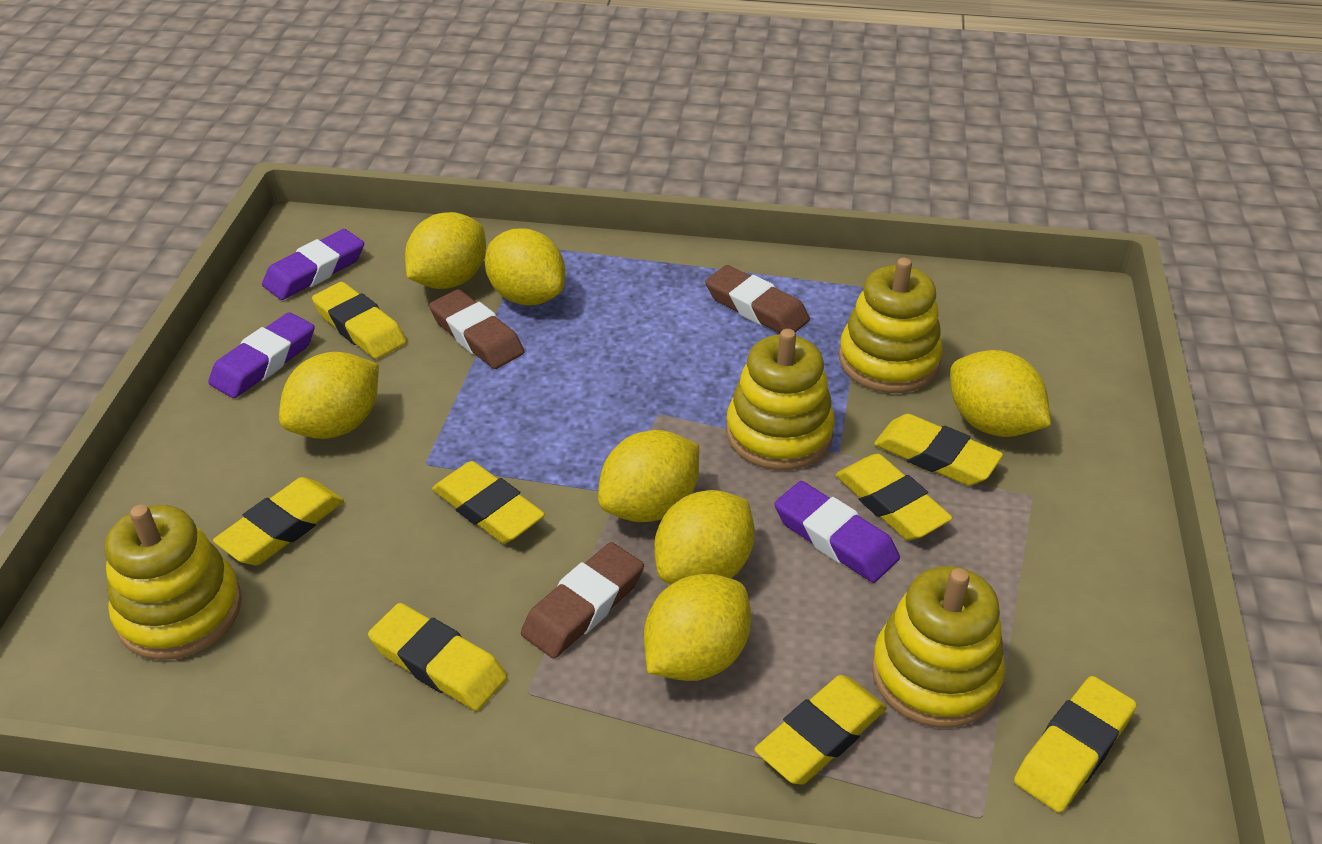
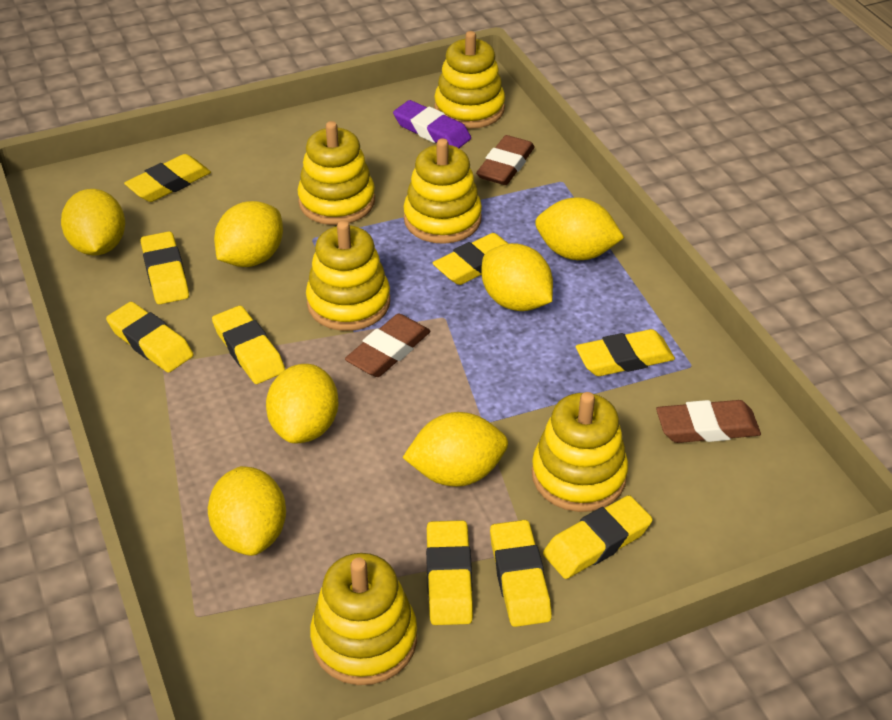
purple eraser: 3 -> 1
yellow eraser: 8 -> 9
yellow stacking toy: 4 -> 6

